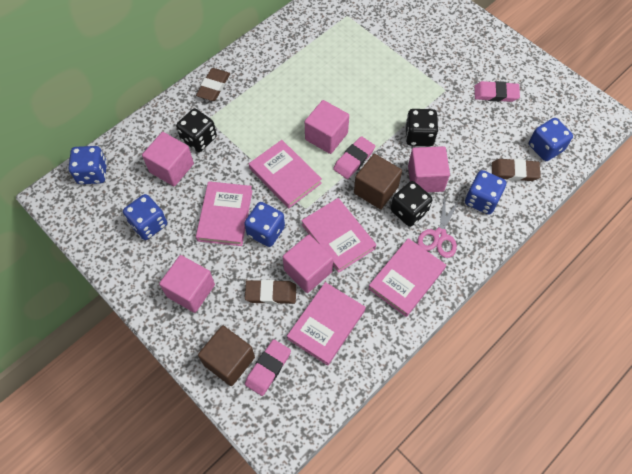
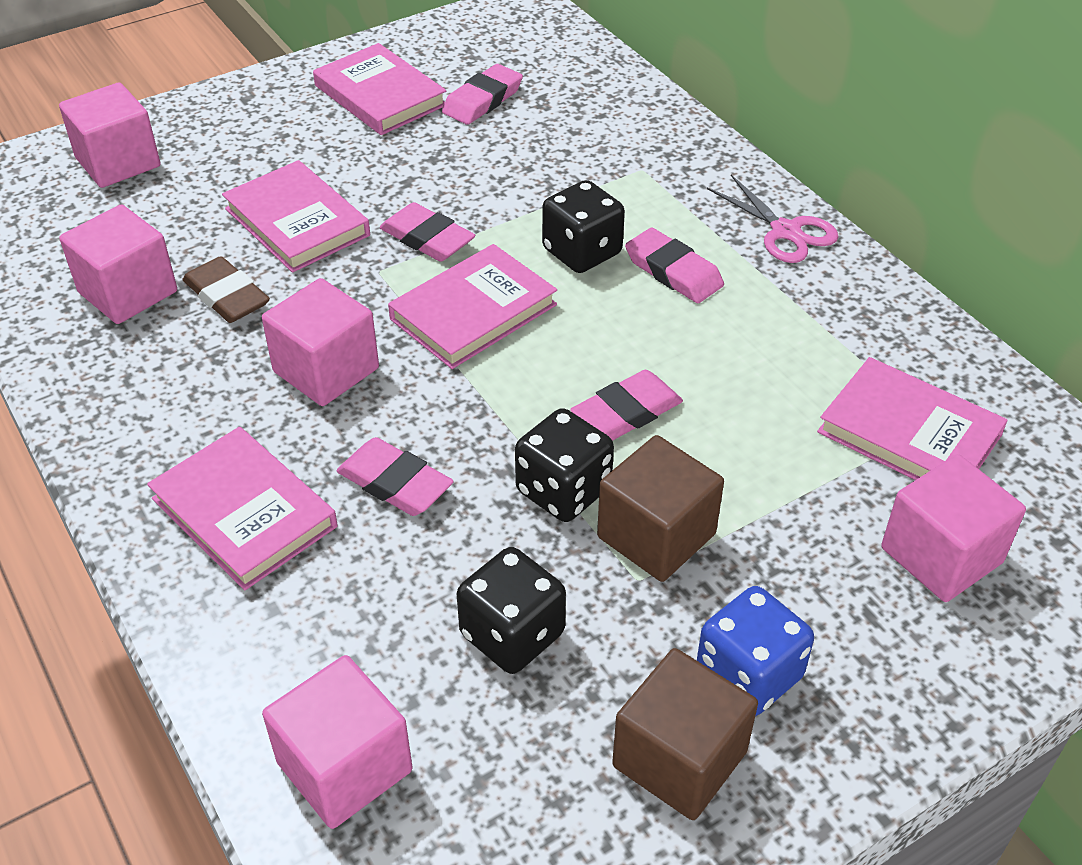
blue dice: 5 -> 1
brown eraser: 3 -> 1
pink eraser: 3 -> 5

